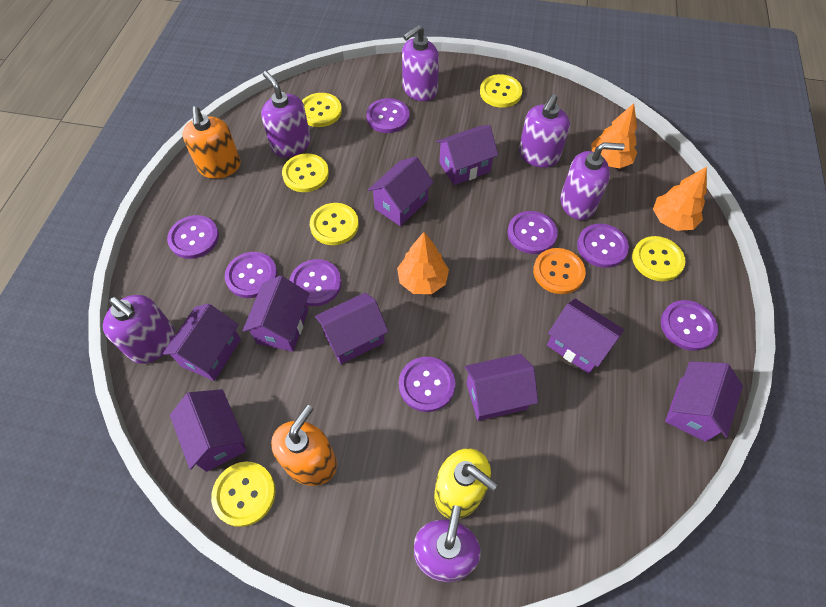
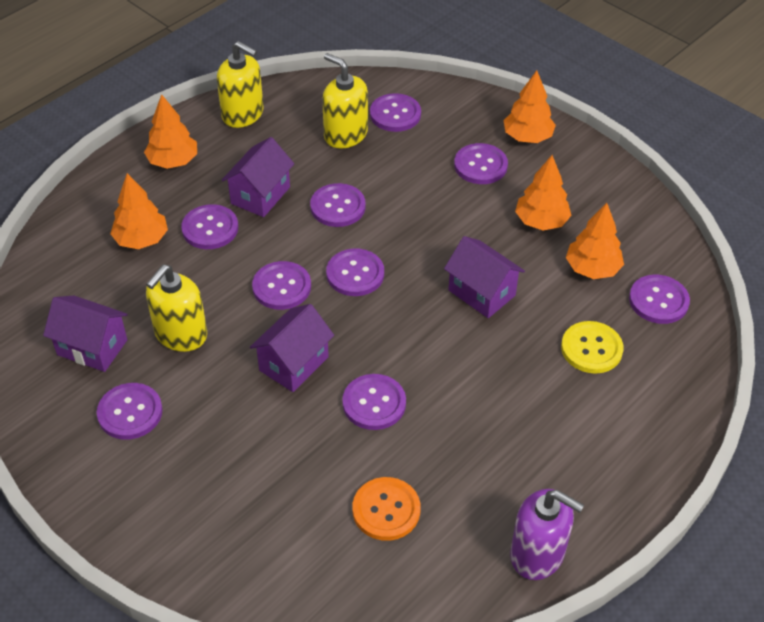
orange soap dispenser: 2 -> 0
orange tree: 3 -> 5
purple button: 8 -> 9
purple house: 9 -> 4
purple soap dispenser: 6 -> 1
yellow button: 6 -> 1
yellow soap dispenser: 1 -> 3

